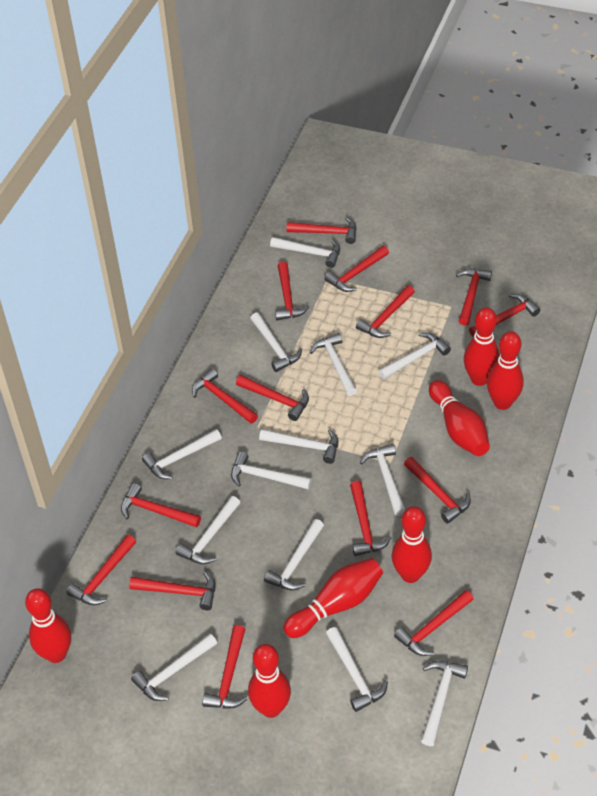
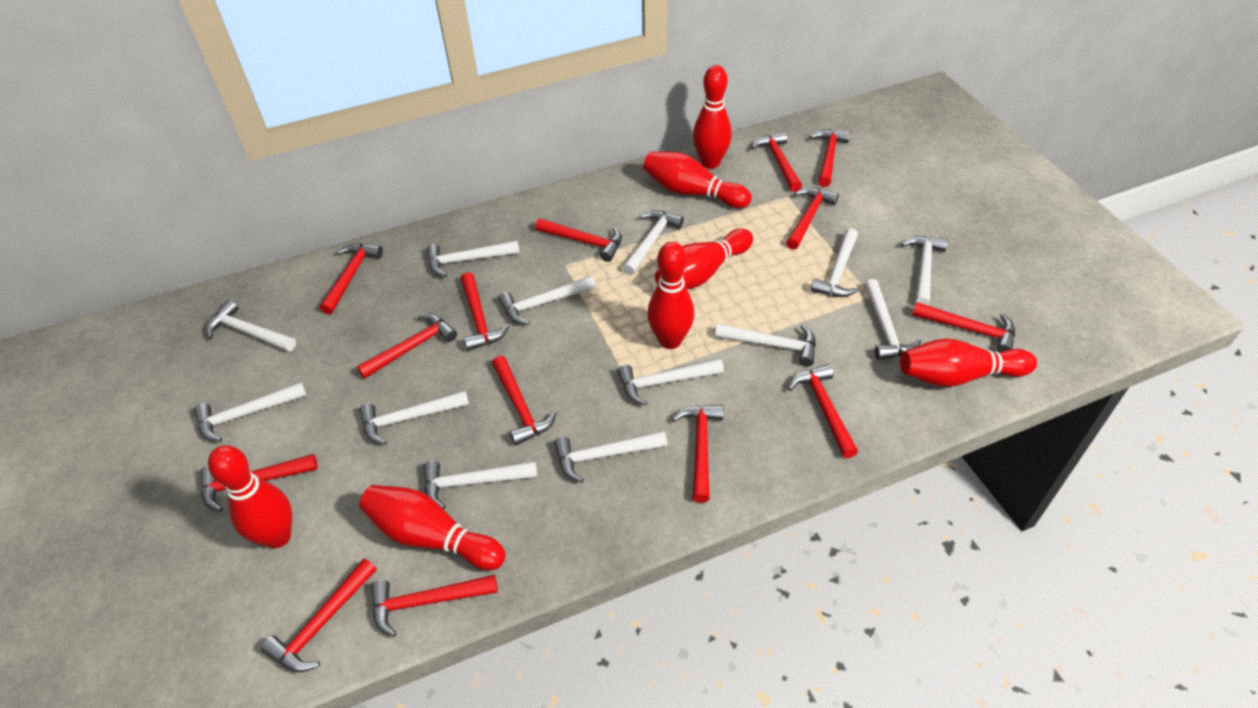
red hammer: 15 -> 14

